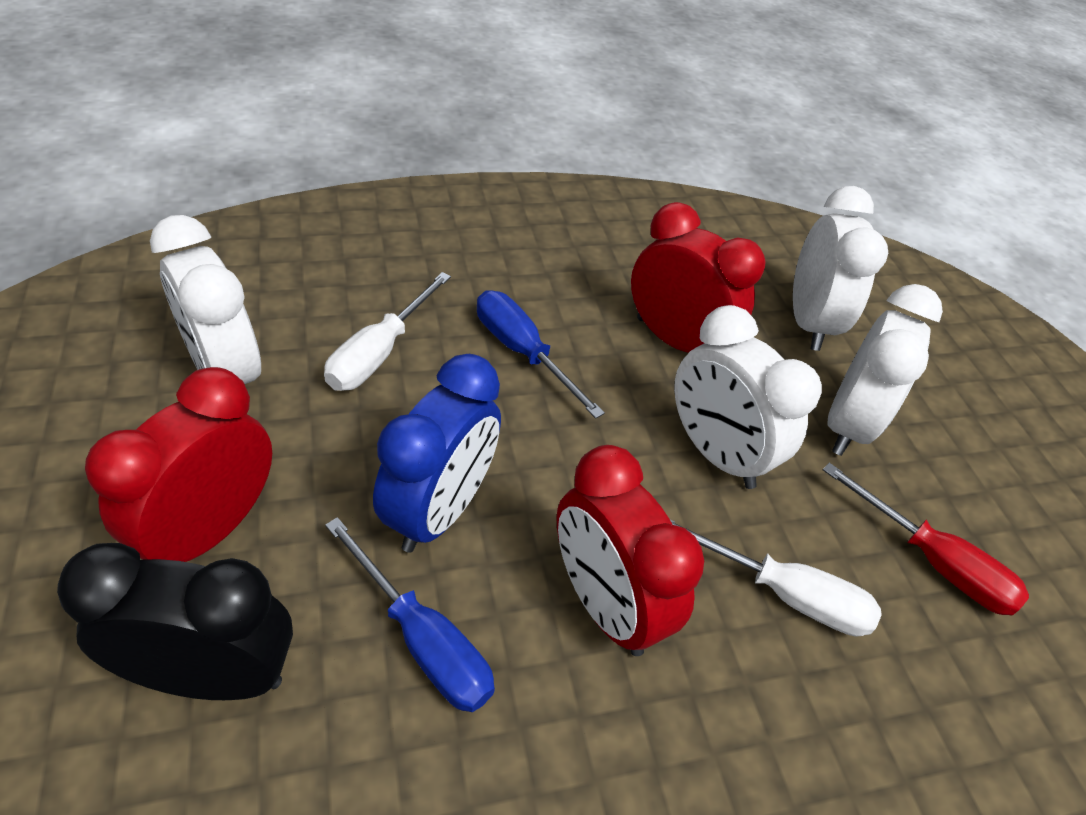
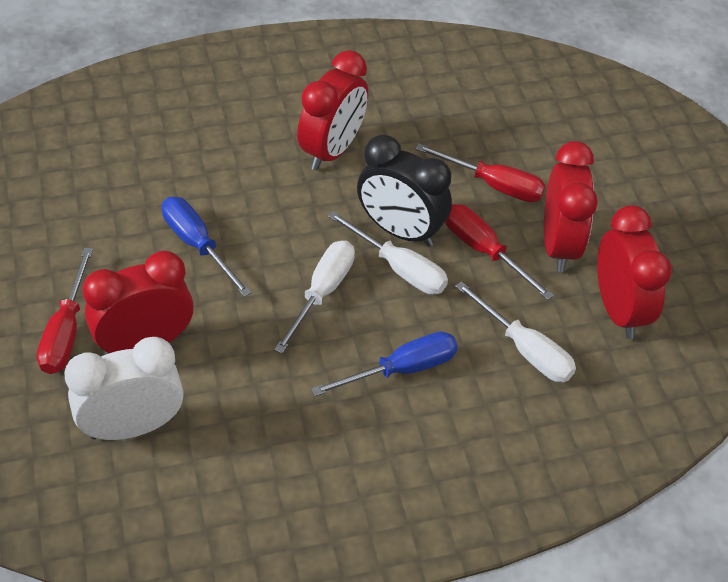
blue clock: 1 -> 0
red clock: 3 -> 4
red screwdriver: 1 -> 3
white clock: 4 -> 1
white screwdriver: 2 -> 3

